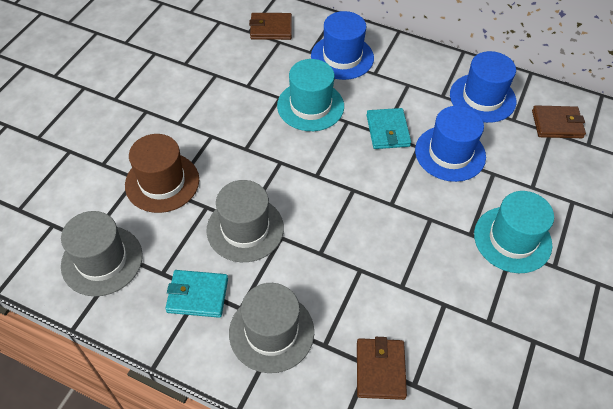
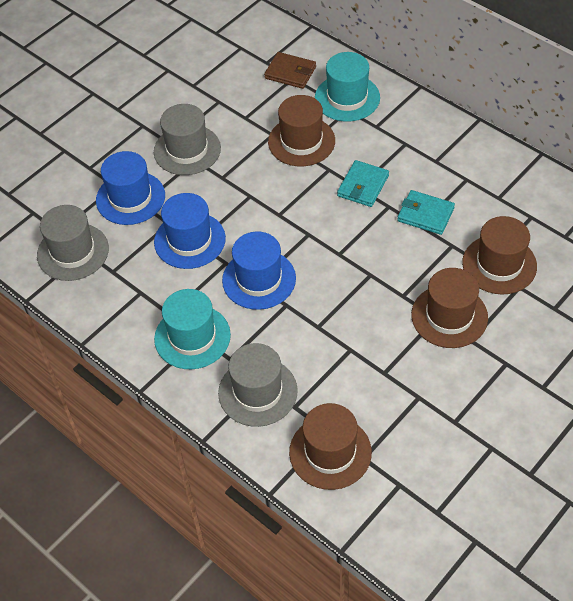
brown hat: 1 -> 4
brown wallet: 3 -> 1

